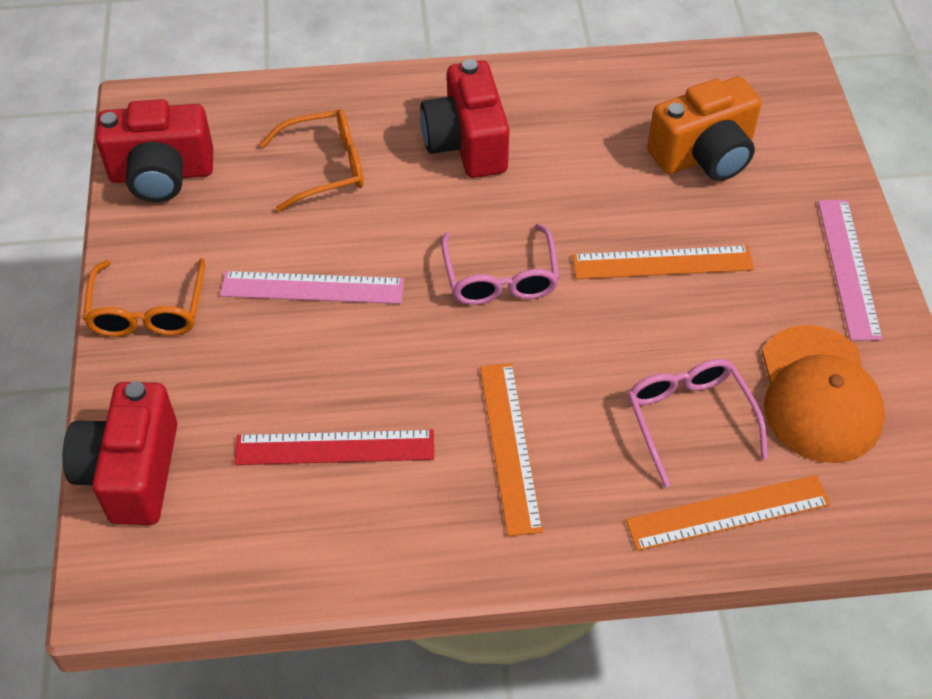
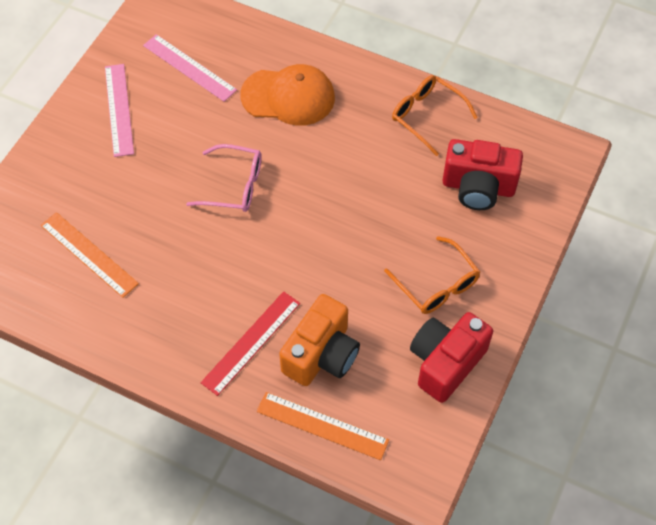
orange ruler: 3 -> 2
pink glasses: 2 -> 1
red camera: 3 -> 2

